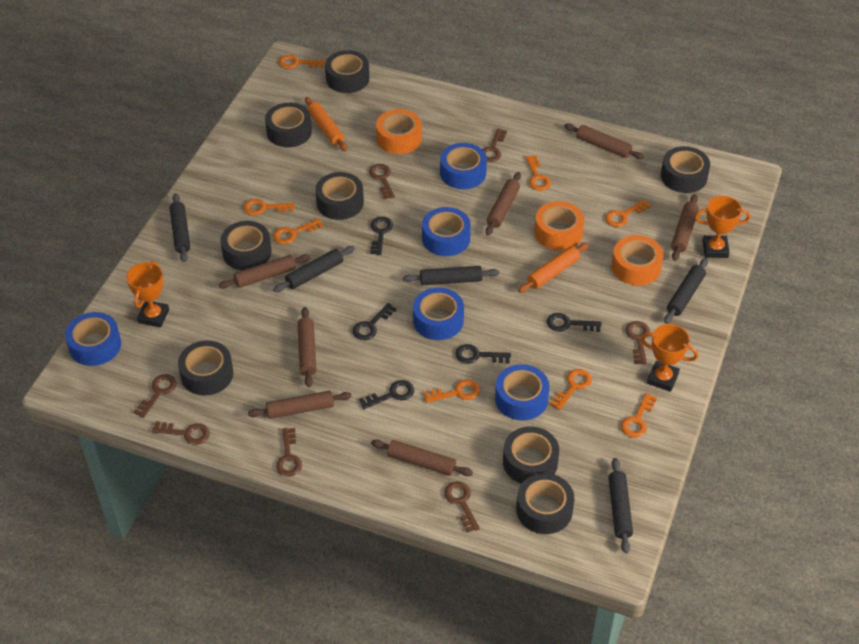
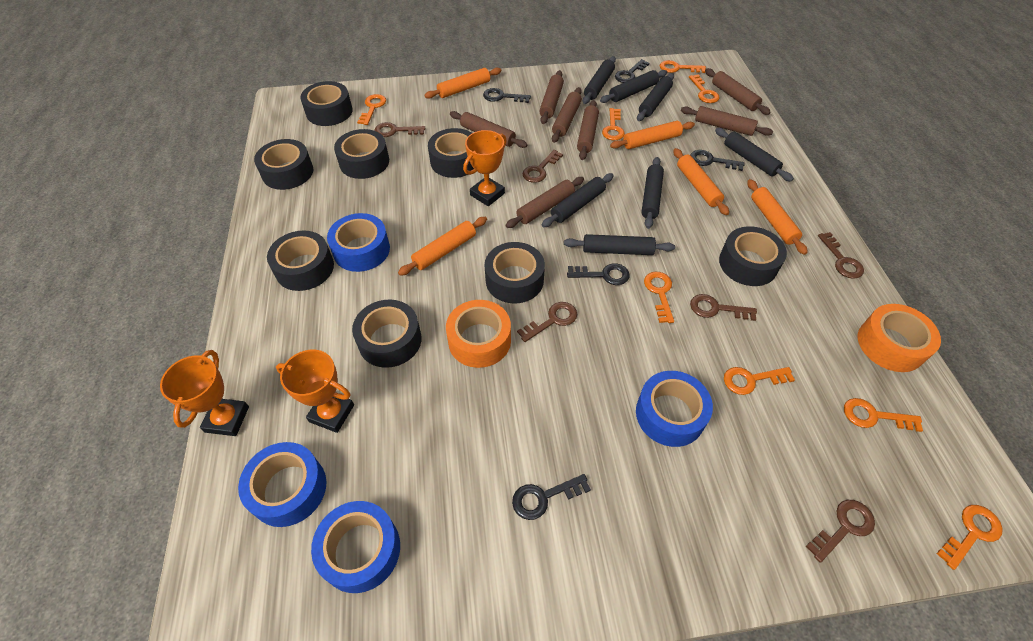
black rolling pin: 5 -> 7
blue tape: 5 -> 4
brown key: 7 -> 6
orange rolling pin: 2 -> 5
orange tape: 3 -> 2

